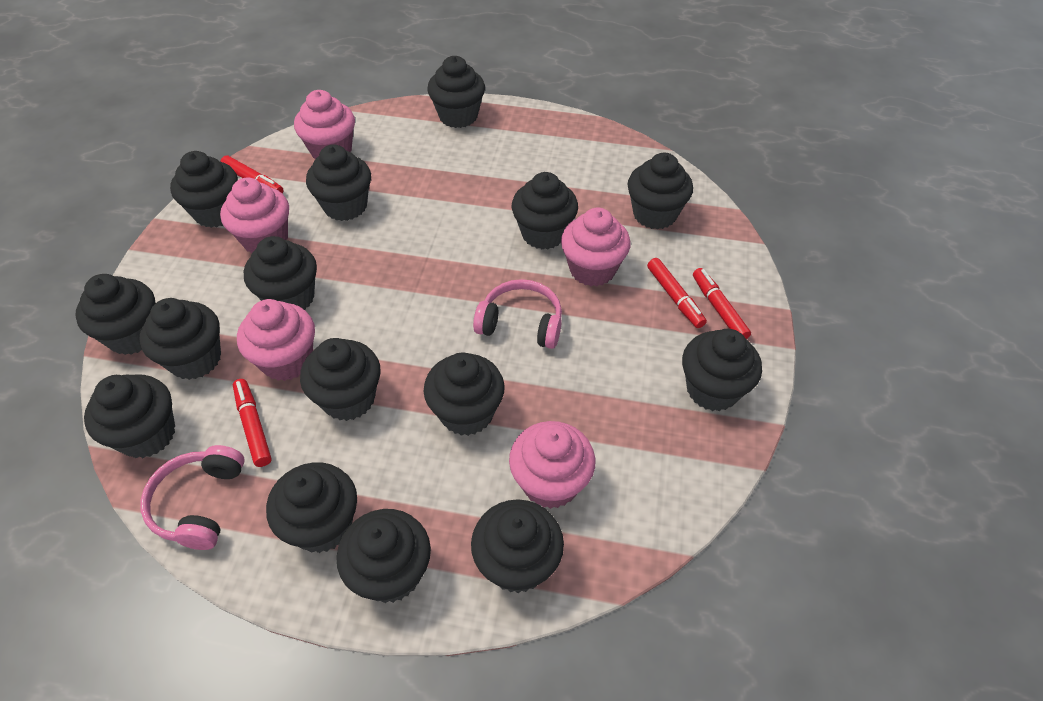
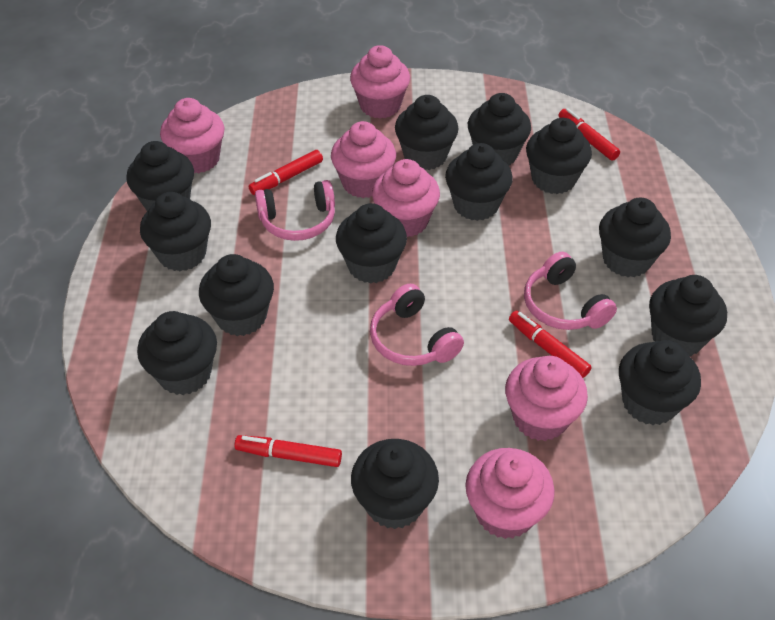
black cupcake: 15 -> 13
pink cupcake: 5 -> 6
pink headphones: 2 -> 3

